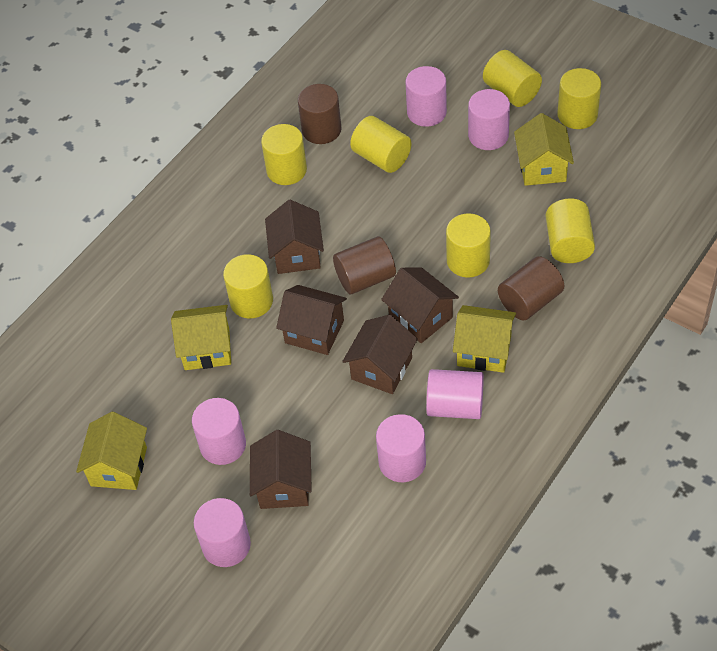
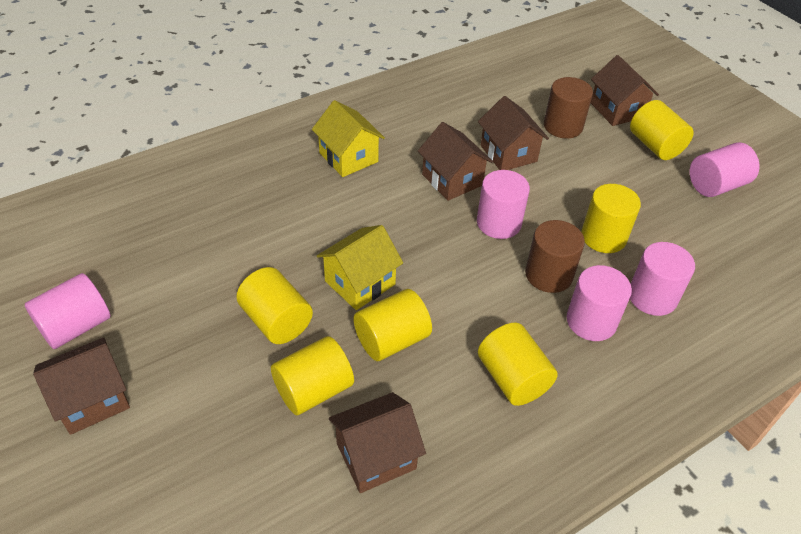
brown cylinder: 3 -> 2
pink cylinder: 6 -> 5
yellow cylinder: 7 -> 6
yellow house: 4 -> 2

